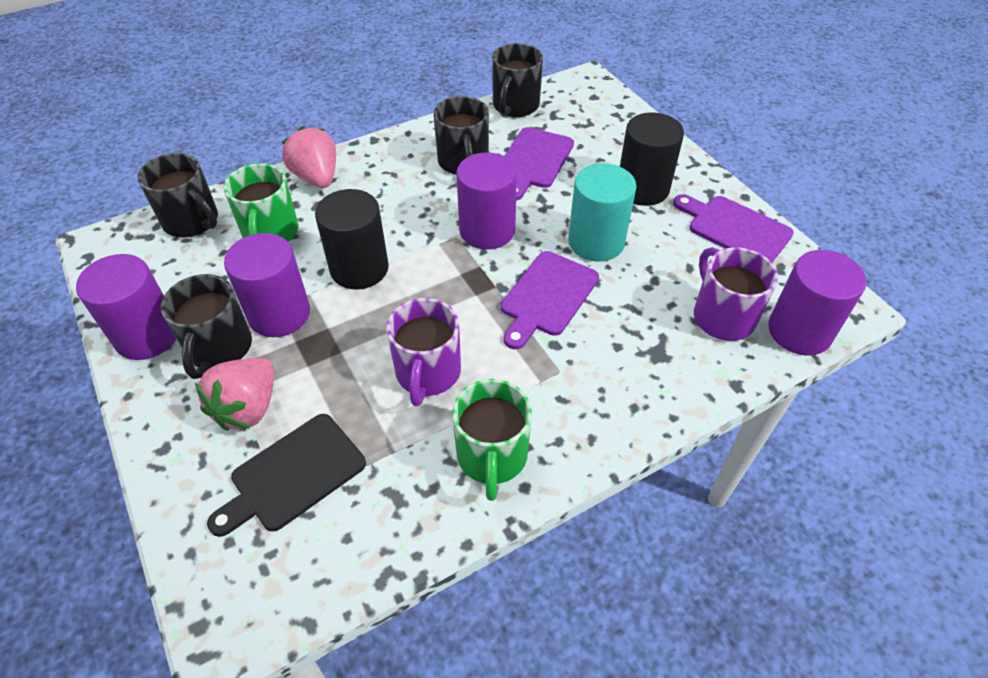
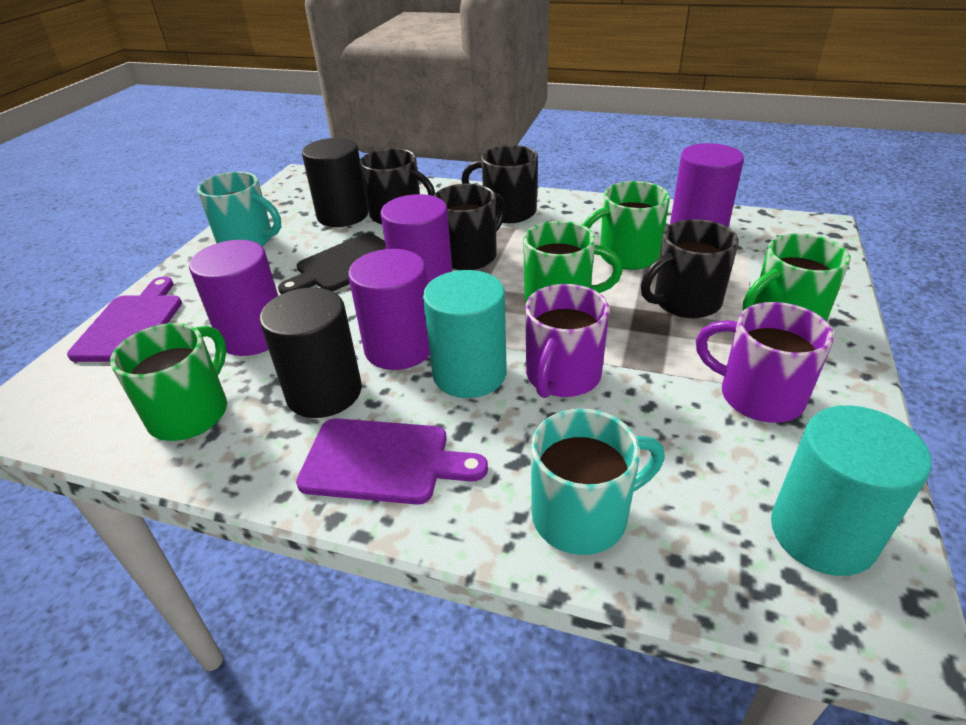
green mug: 2 -> 4
pink strawberry: 2 -> 0
purple cutting board: 3 -> 2
turquoise cylinder: 1 -> 2
turquoise mug: 0 -> 2

